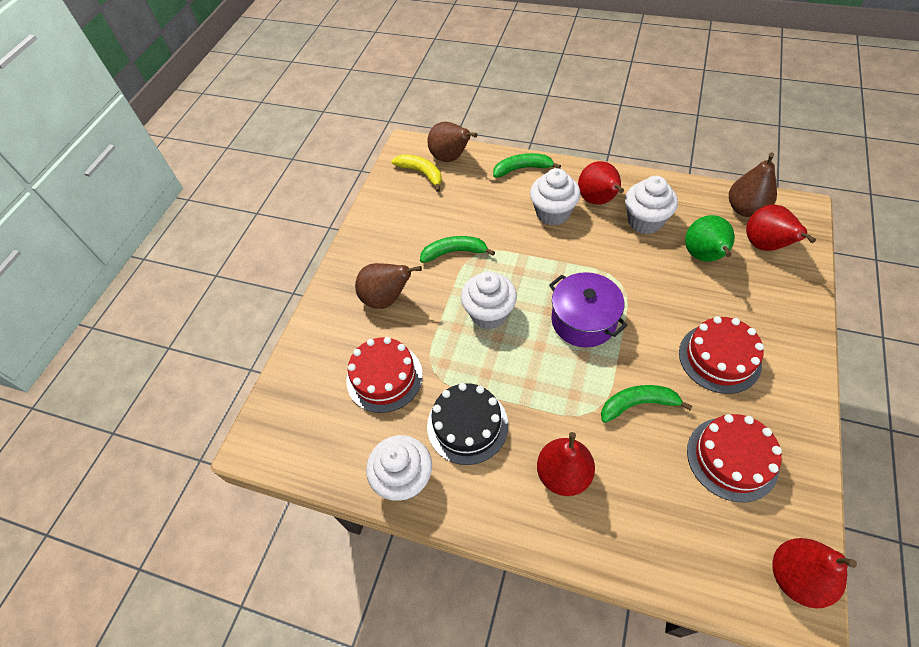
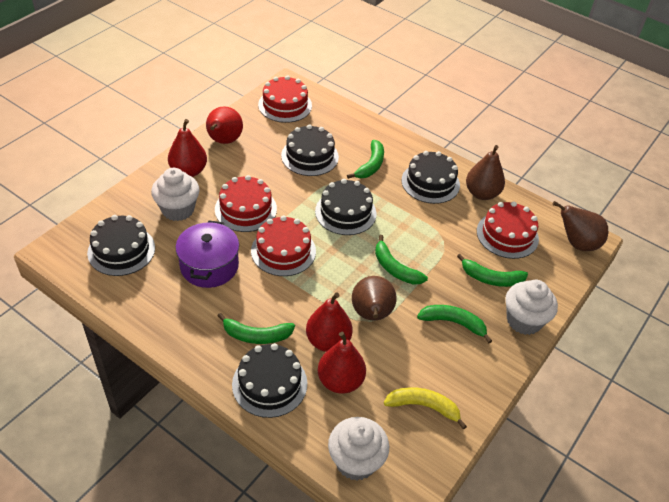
black cake: 1 -> 5
green banana: 3 -> 5
green pear: 1 -> 0
red cake: 3 -> 4
white cupcake: 4 -> 3

